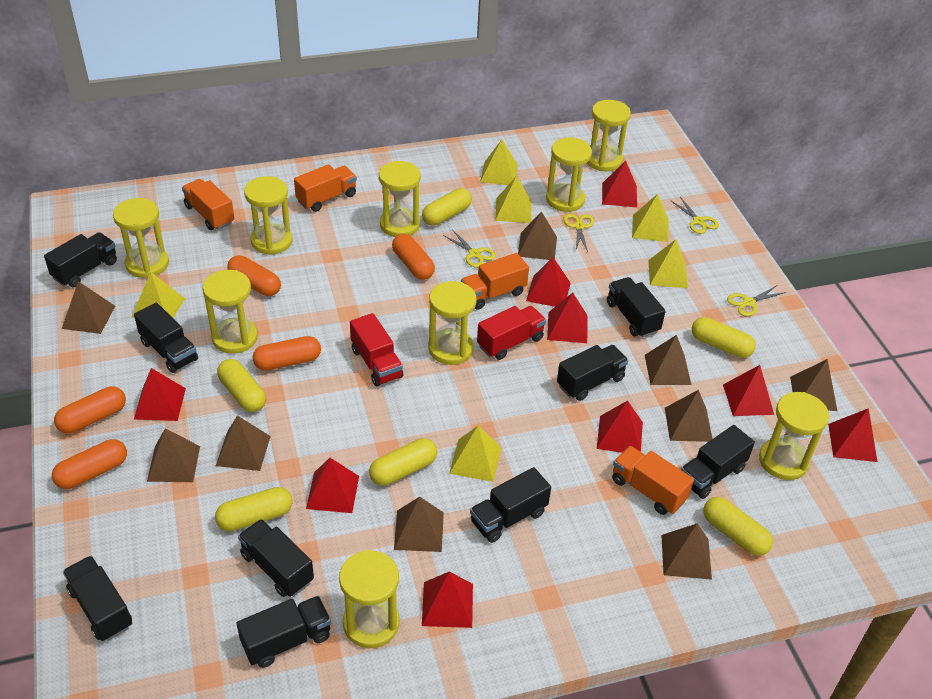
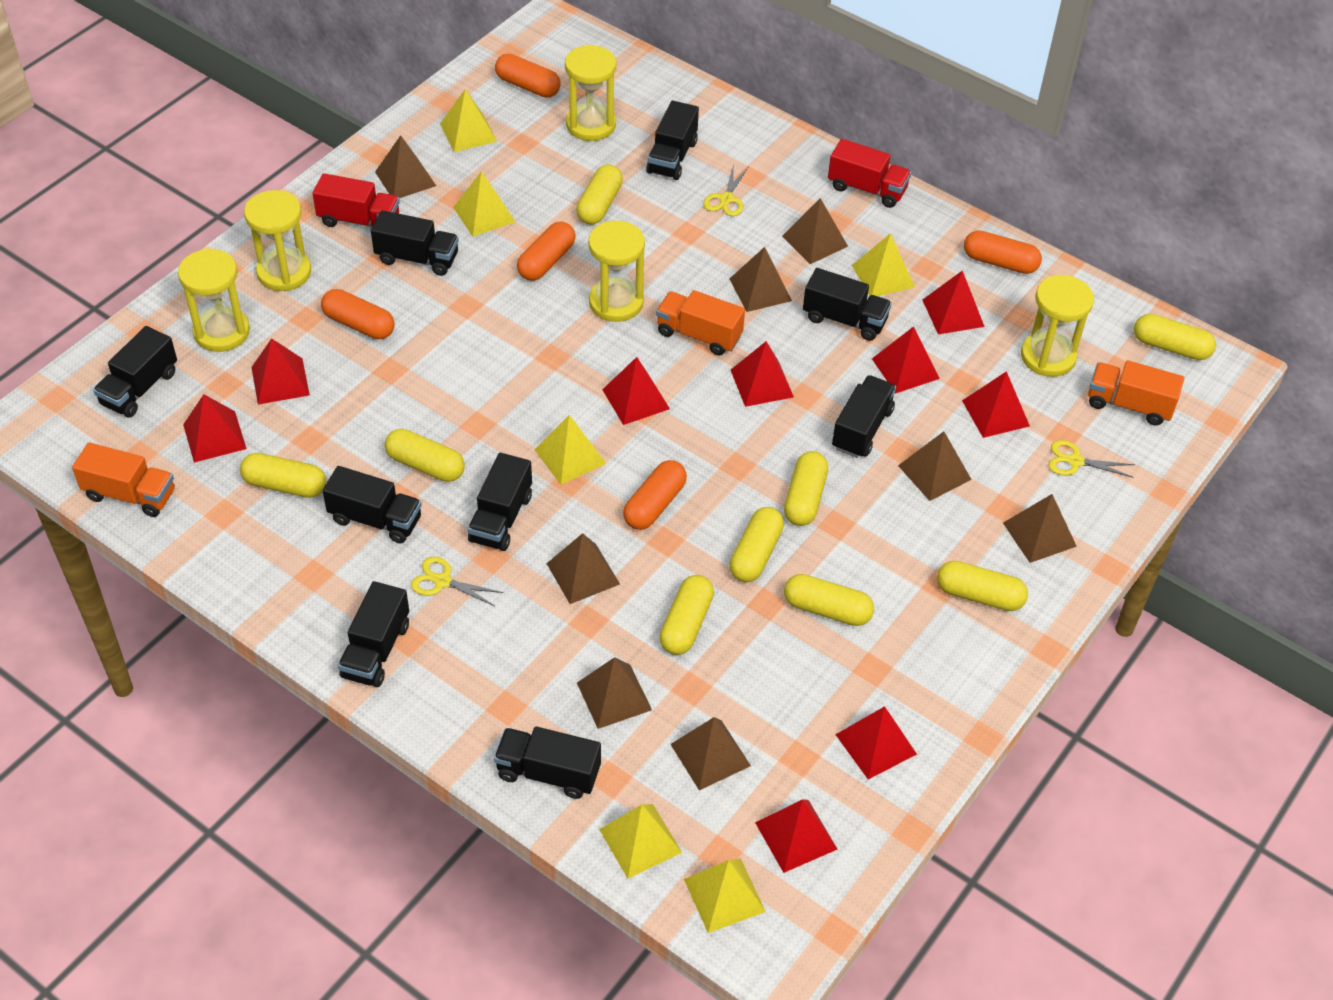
brown pyramid: 9 -> 8
orange truck: 4 -> 3
yellow capsule: 6 -> 9
yellow hourglass: 9 -> 5
yellow scissors: 4 -> 3

